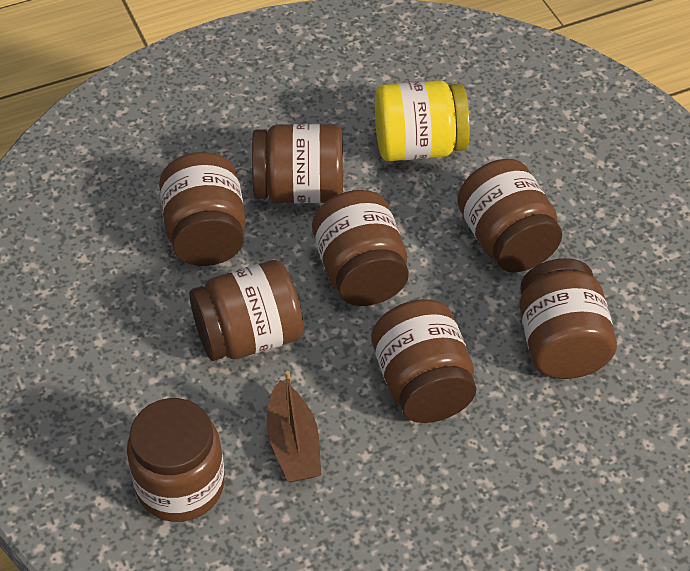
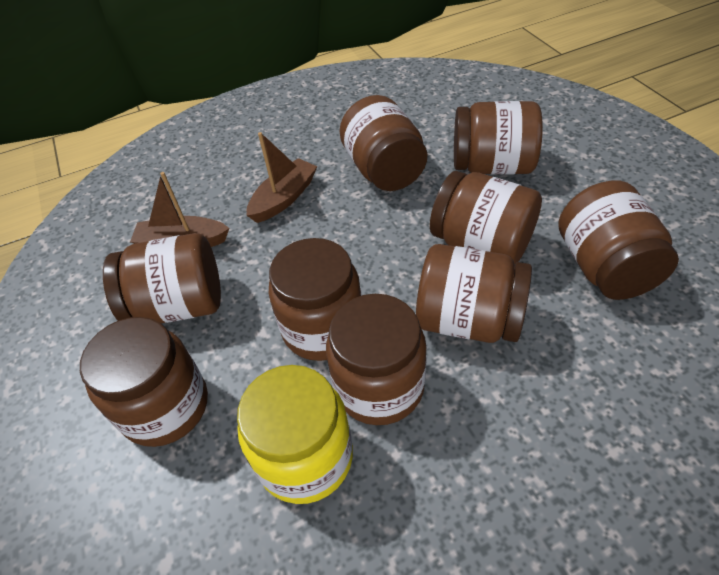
brown boat: 1 -> 2
brown jar: 8 -> 9

